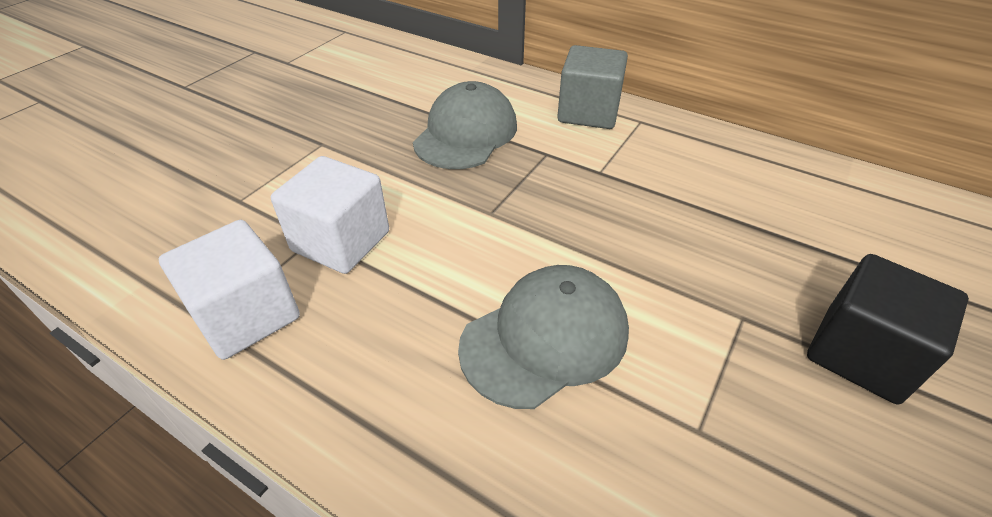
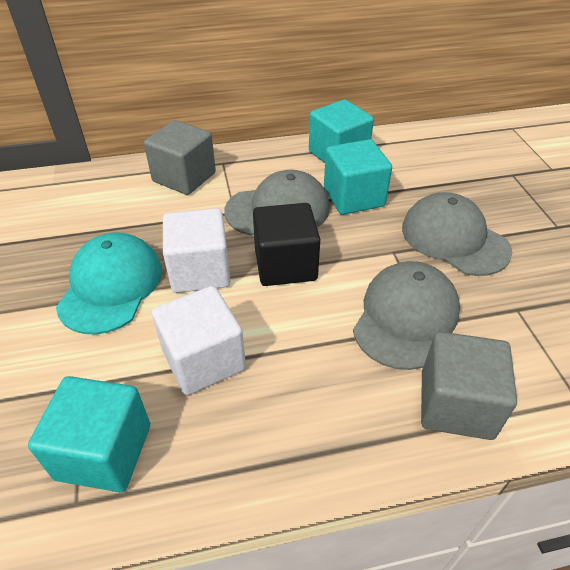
grey cap: 2 -> 3
grey cube: 1 -> 2
turquoise cap: 0 -> 1
turquoise cube: 0 -> 3

